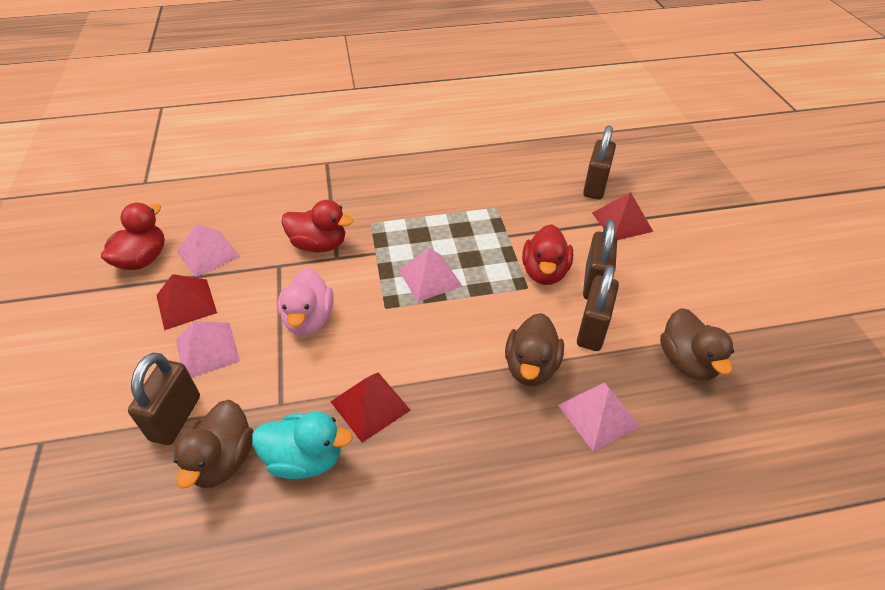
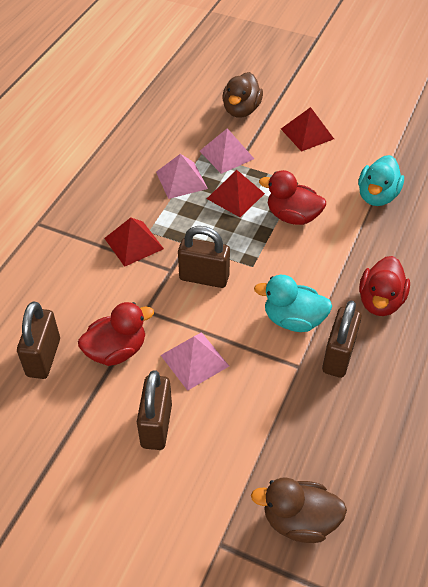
brown duck: 3 -> 2
pink duck: 1 -> 0
pink pyramid: 4 -> 3
turquoise duck: 1 -> 2

